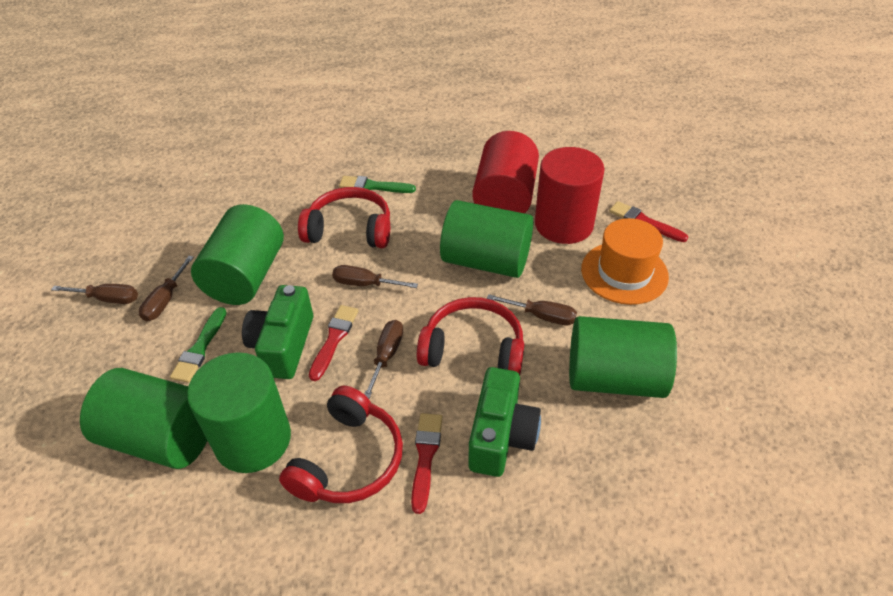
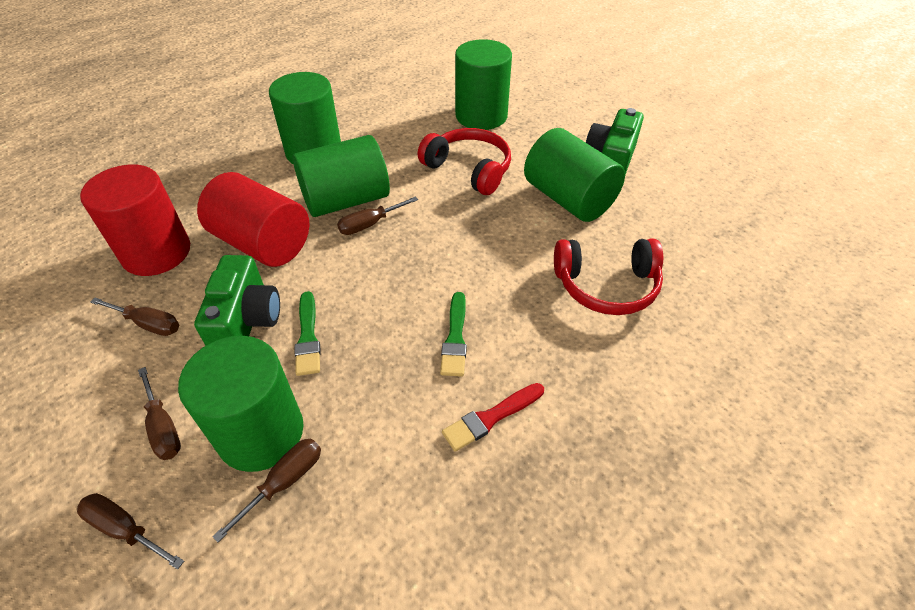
orange hat: 1 -> 0
red brush: 3 -> 1
red headphones: 3 -> 2

